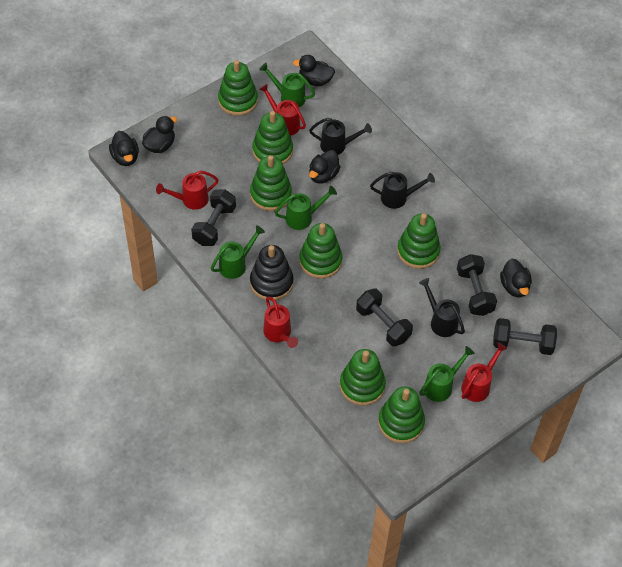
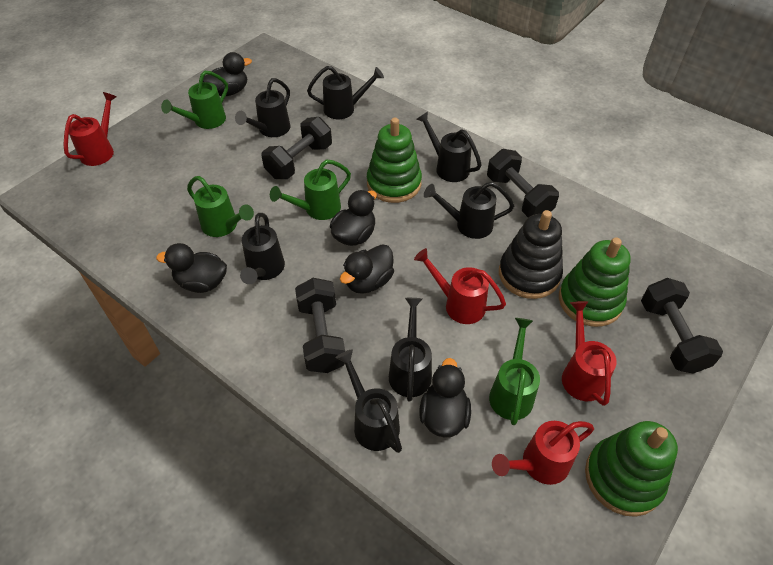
black watering can: 3 -> 7
green stacking toy: 7 -> 3

